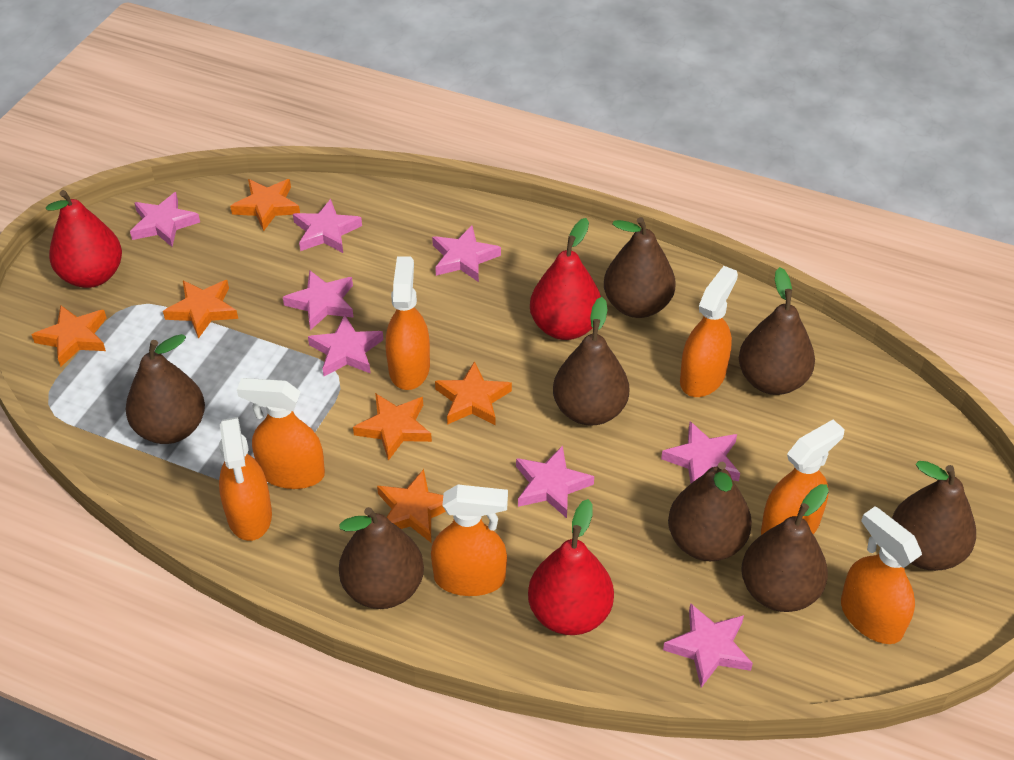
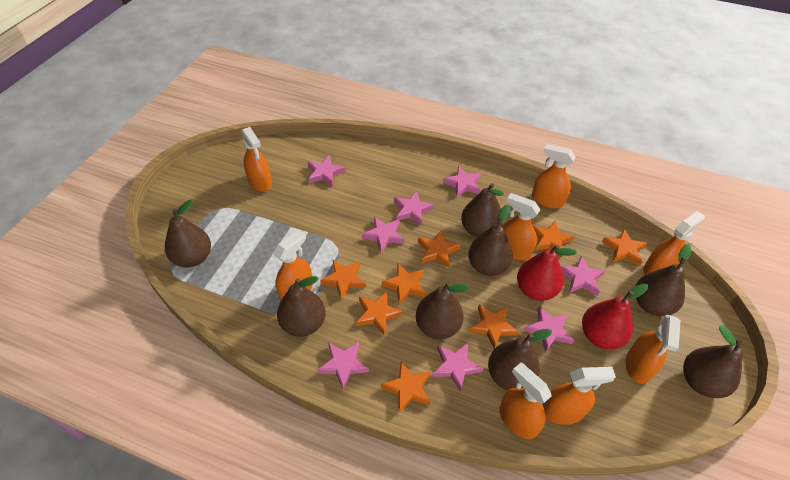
orange spray bottle: 7 -> 8
orange star: 6 -> 8
red pear: 3 -> 2

